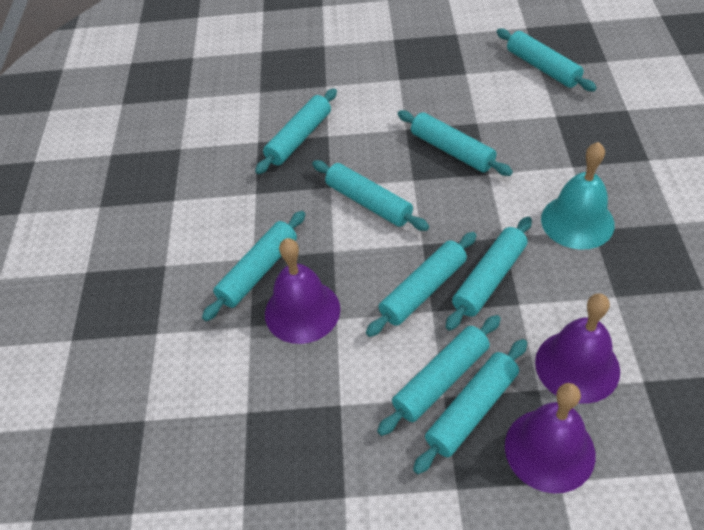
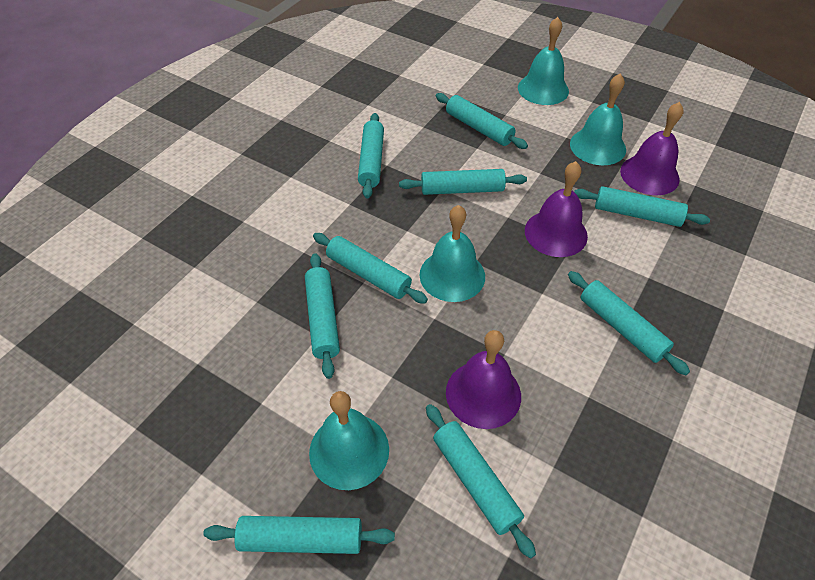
turquoise bell: 1 -> 4

